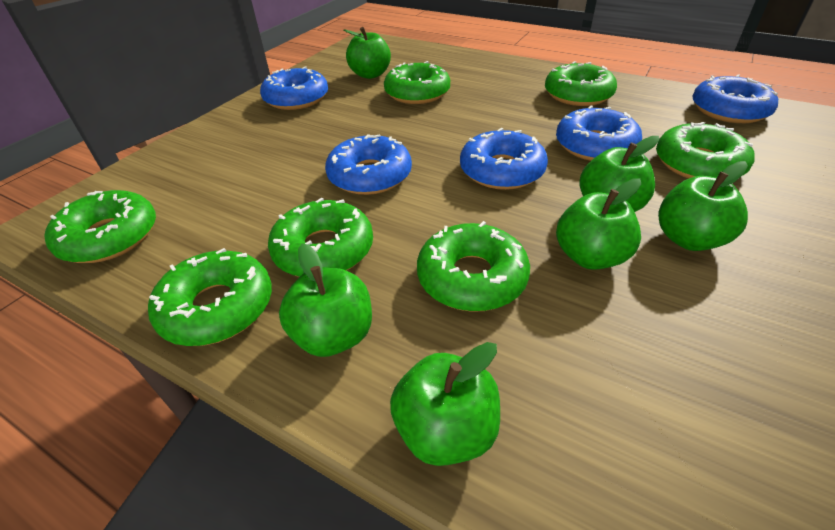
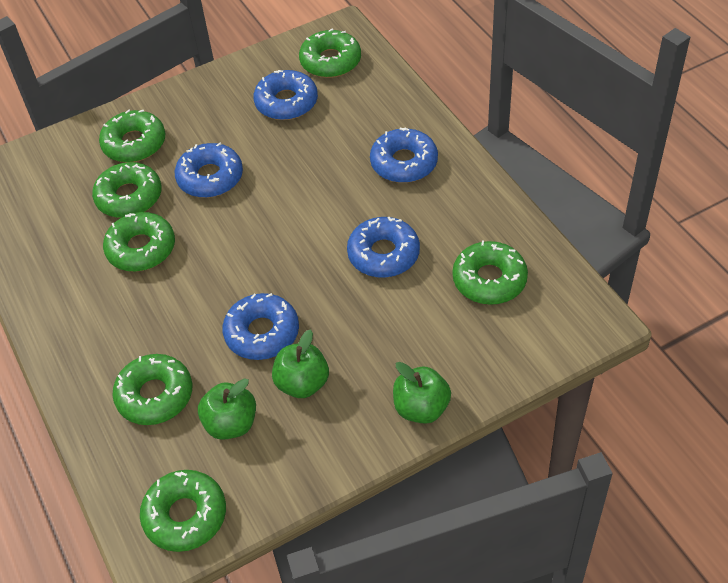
green apple: 6 -> 3

